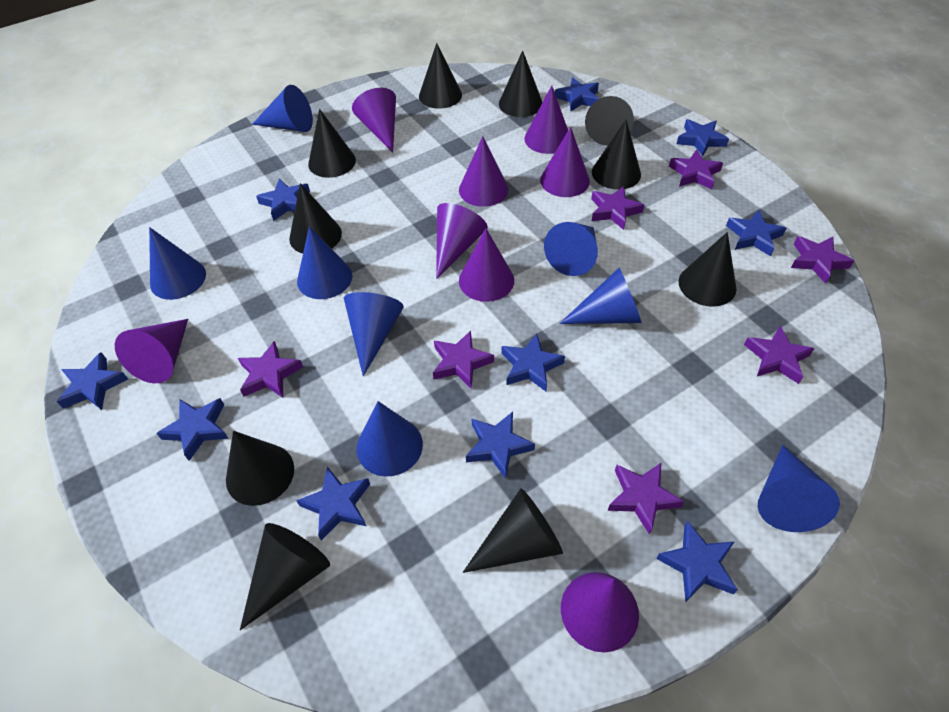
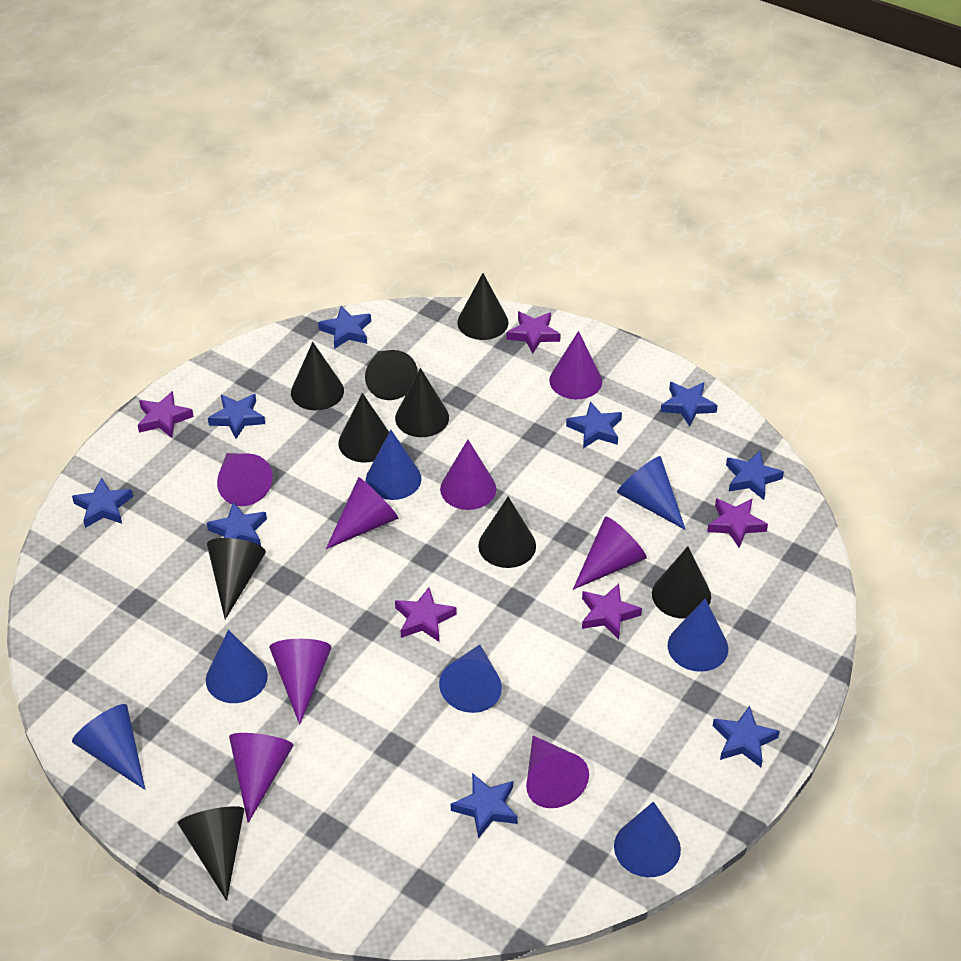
black cone: 10 -> 9
blue cone: 8 -> 7
blue star: 10 -> 9
purple star: 7 -> 5

